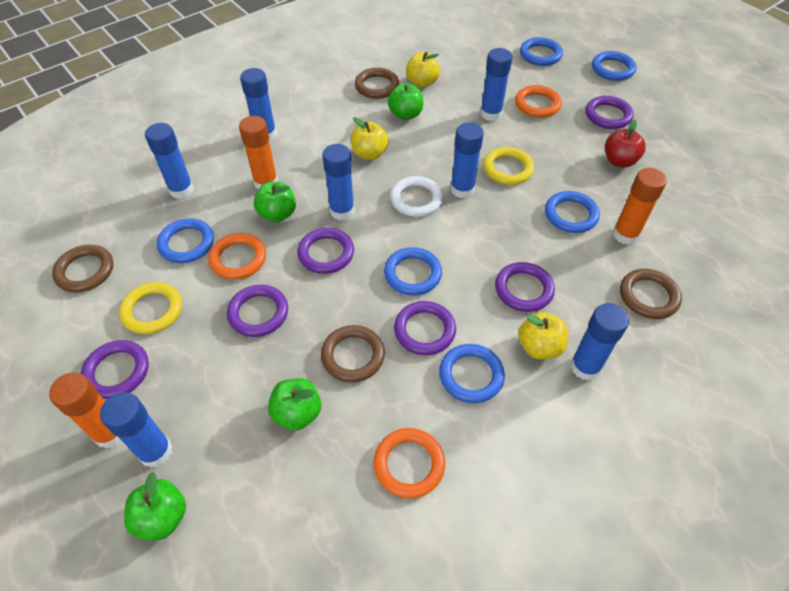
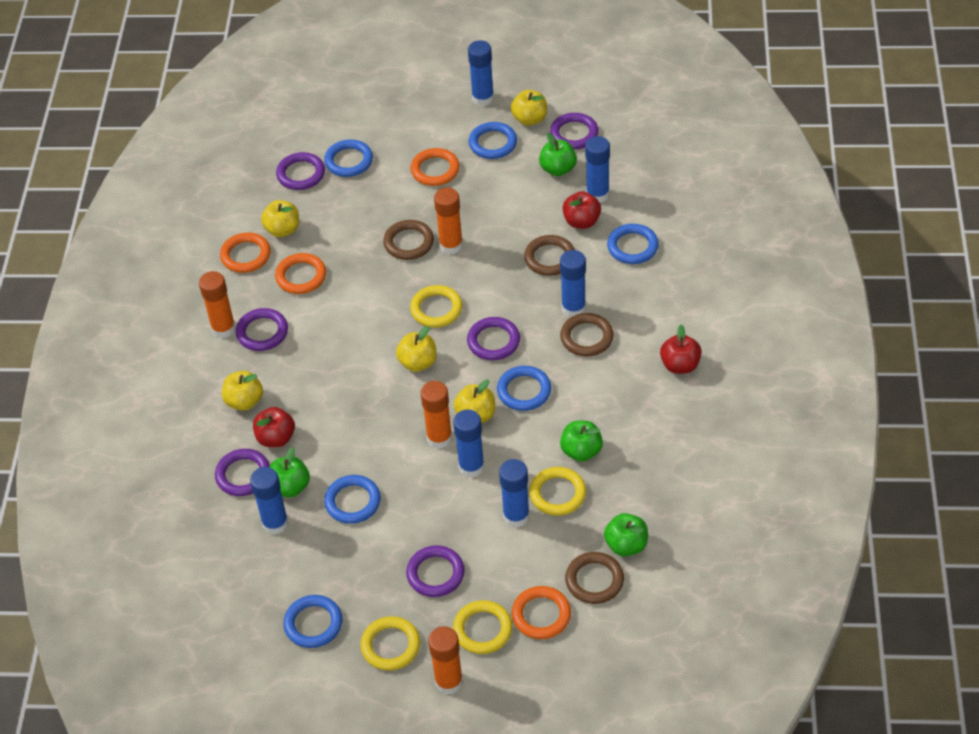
blue glue stick: 7 -> 6
orange glue stick: 3 -> 4
orange ring: 3 -> 4
red apple: 1 -> 3
white ring: 1 -> 0
yellow apple: 3 -> 5
yellow ring: 2 -> 4

